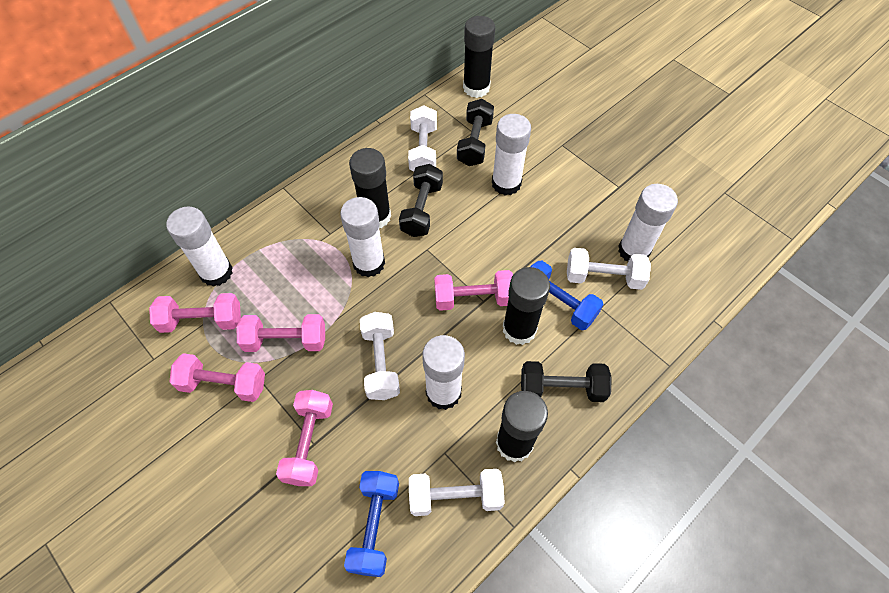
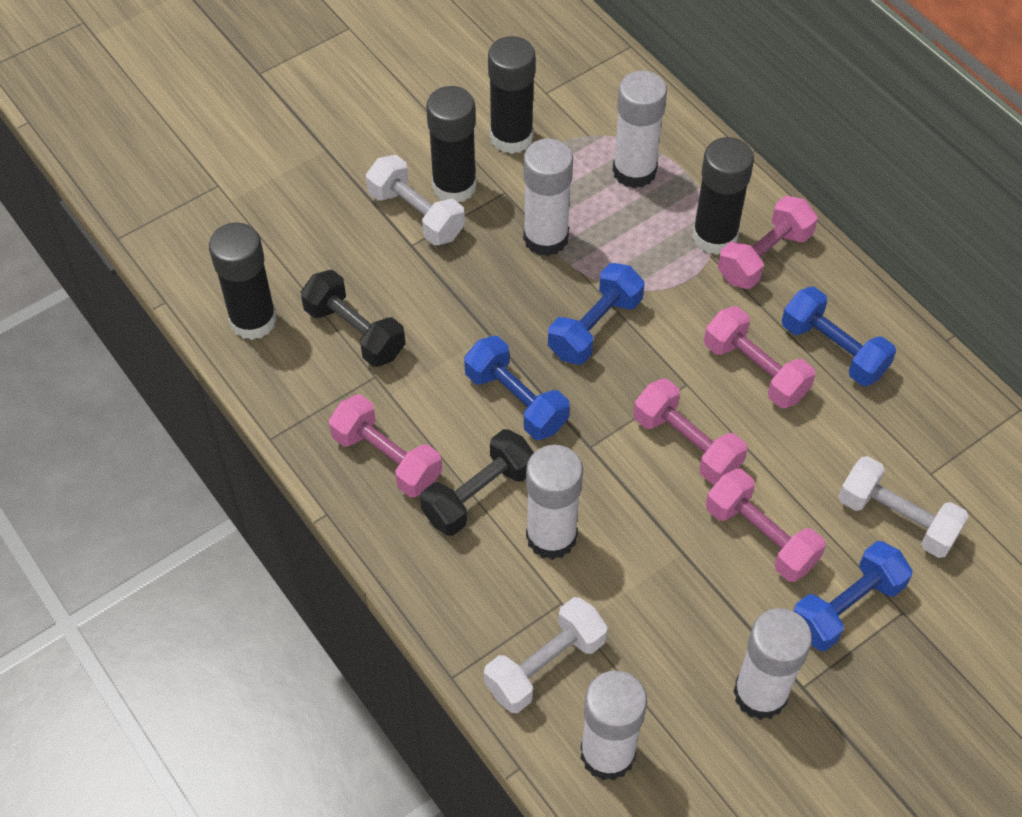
black dumbbell: 3 -> 2
blue dumbbell: 2 -> 4
white dumbbell: 4 -> 3

